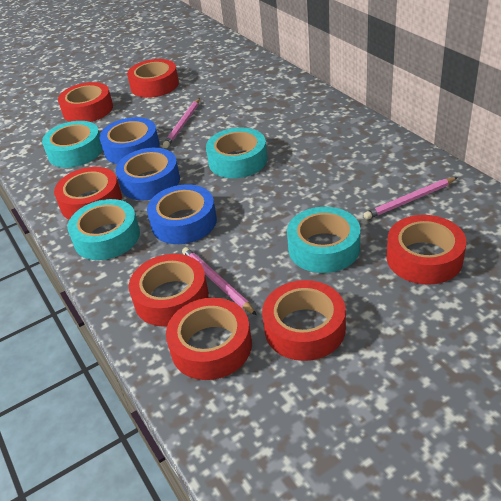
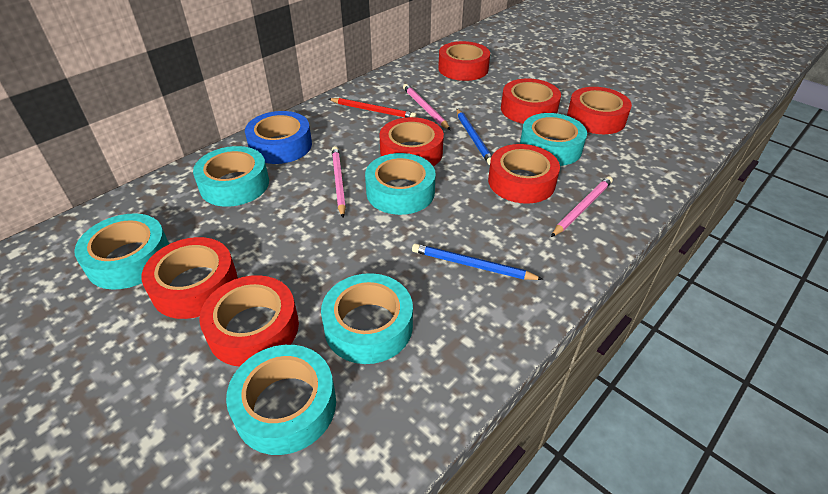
blue pencil: 0 -> 2
blue tape: 3 -> 1
red pencil: 0 -> 1
turquoise tape: 4 -> 6

